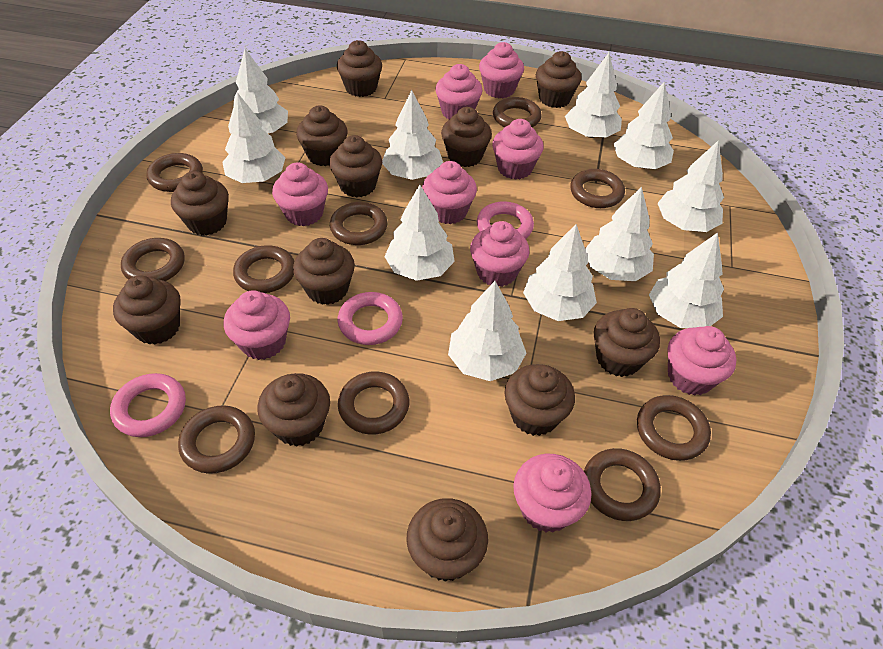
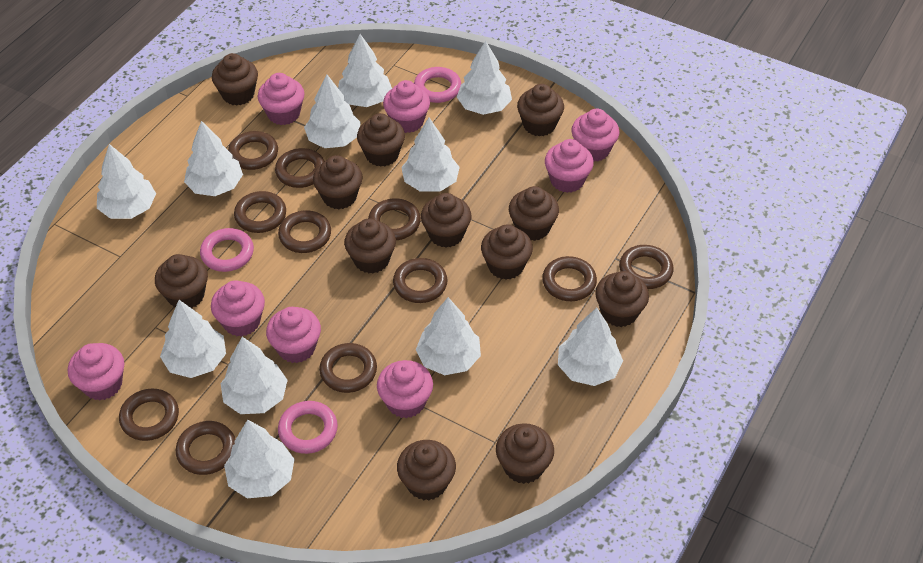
brown ring: 10 -> 11
pink cupcake: 9 -> 8

